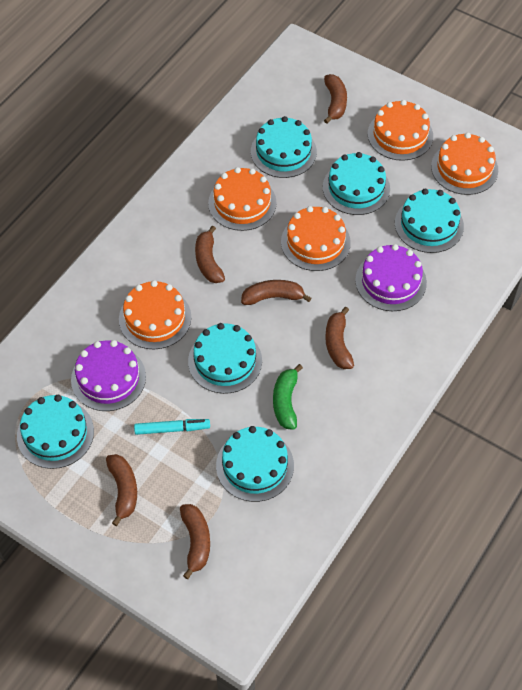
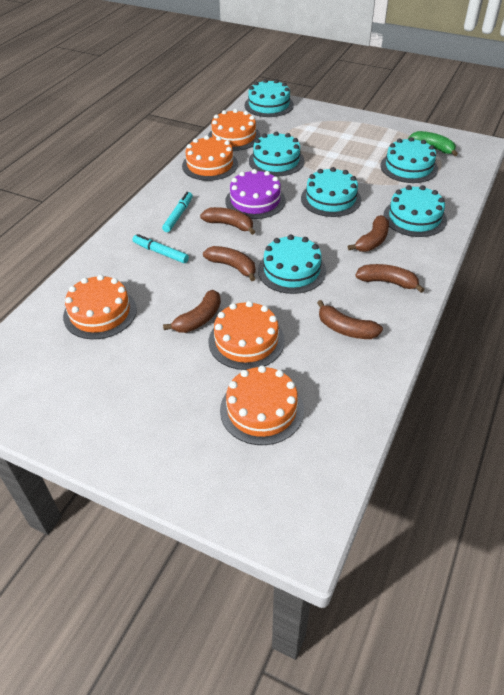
purple cake: 2 -> 1
turquoise marker: 1 -> 2

